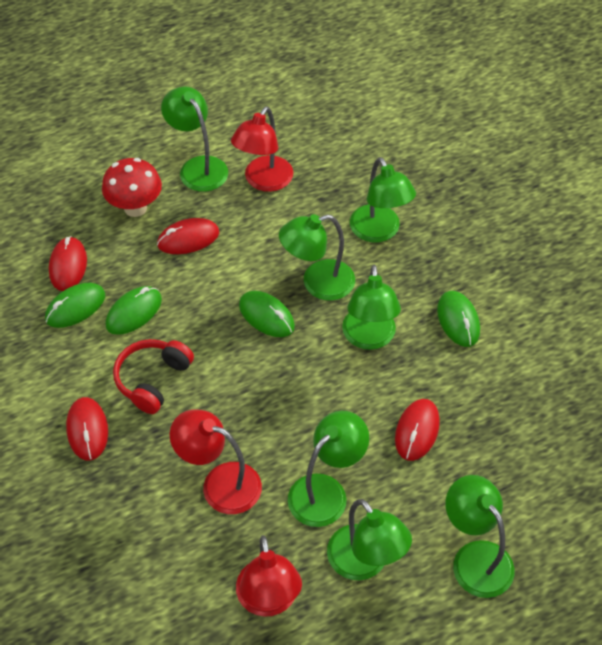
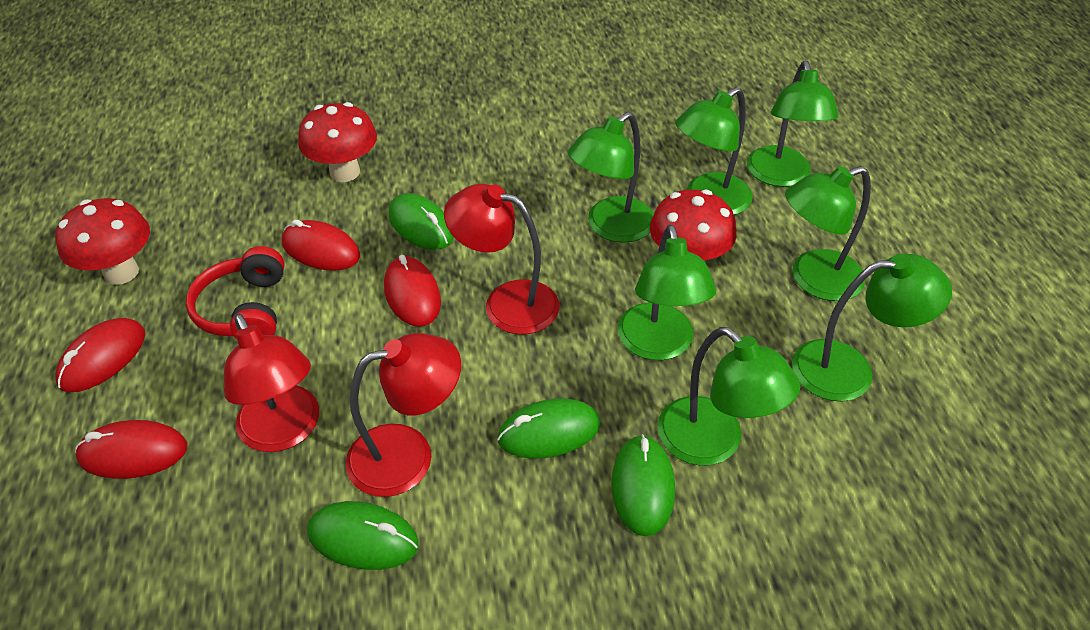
red mushroom: 1 -> 3

